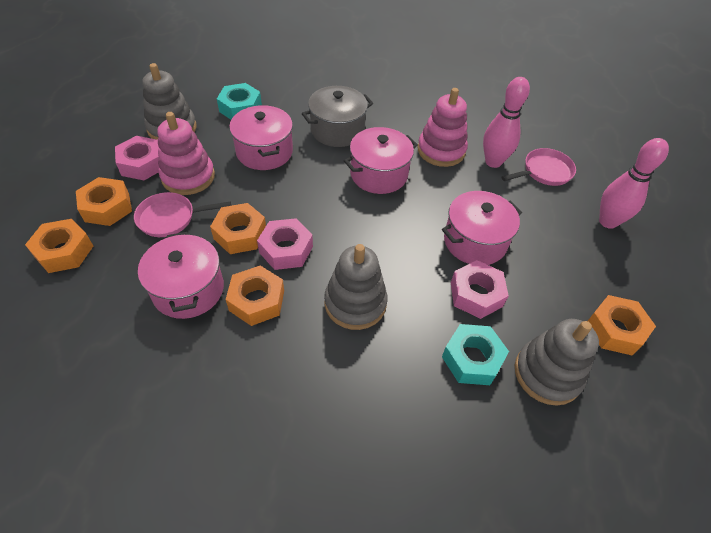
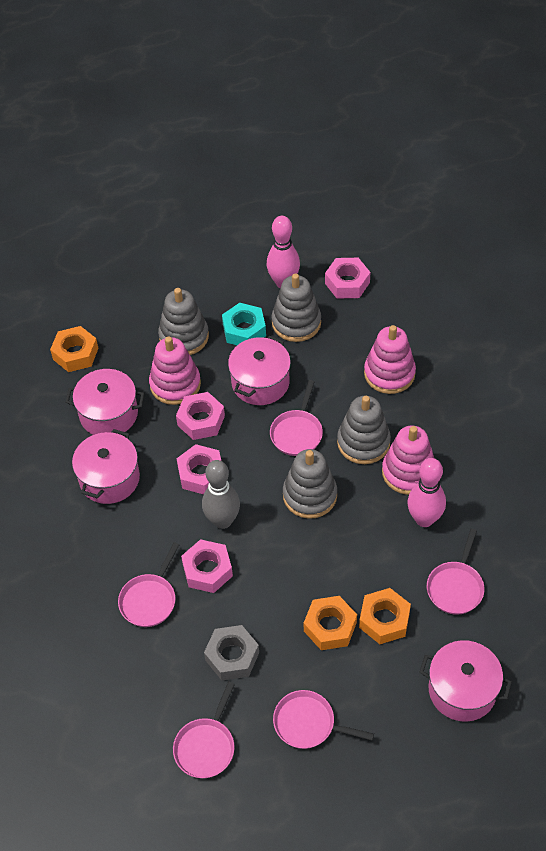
grey bowling pin: 0 -> 1
grey nut: 0 -> 1
grey pot: 1 -> 0
grey stacking toy: 3 -> 4
orange nut: 5 -> 3
pink nut: 3 -> 4
pink pan: 2 -> 5
pink stacking toy: 2 -> 3
turquoise nut: 2 -> 1

